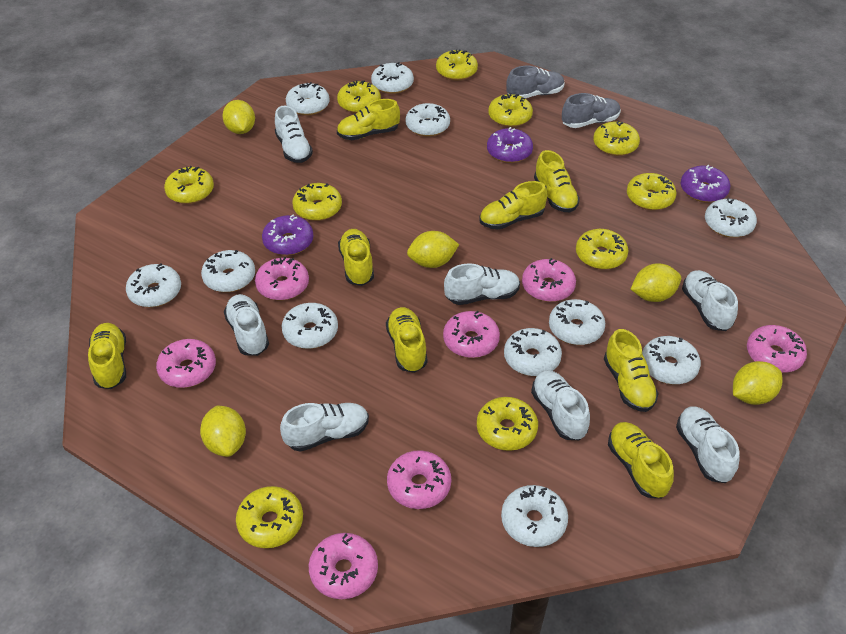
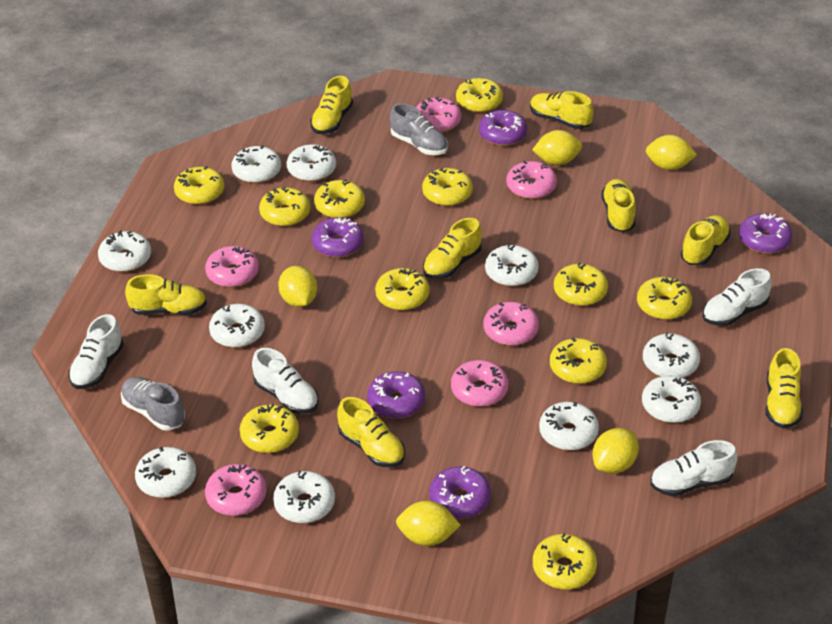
pink donut: 7 -> 6
purple donut: 3 -> 5
white donut: 11 -> 10
white shoe: 7 -> 4
yellow donut: 10 -> 11

